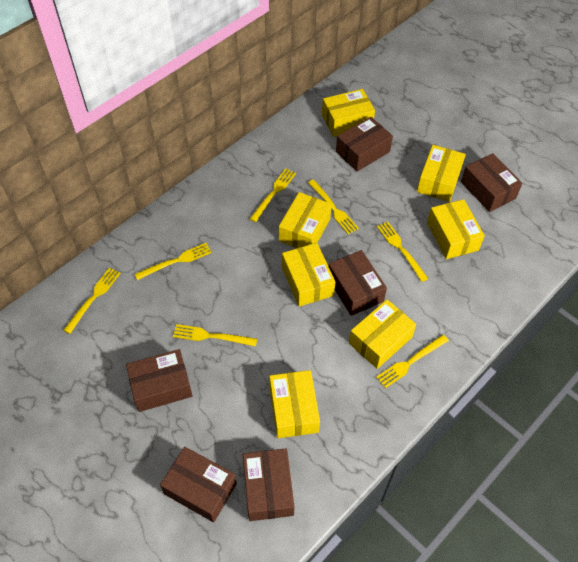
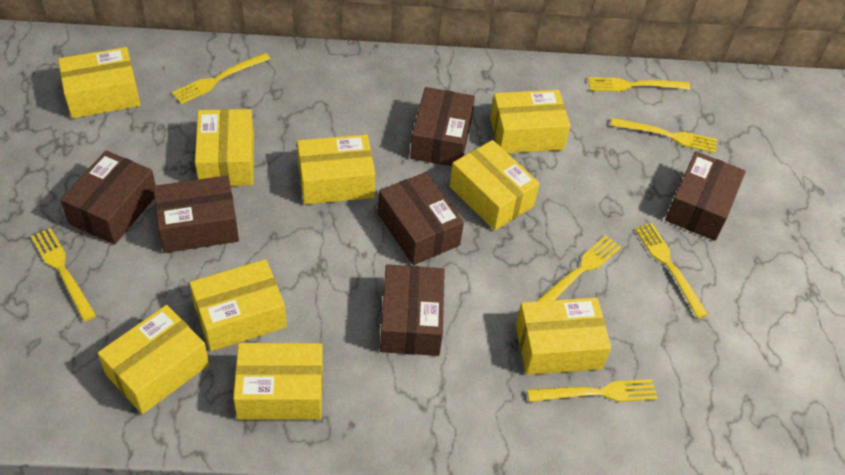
yellow box: 7 -> 9

